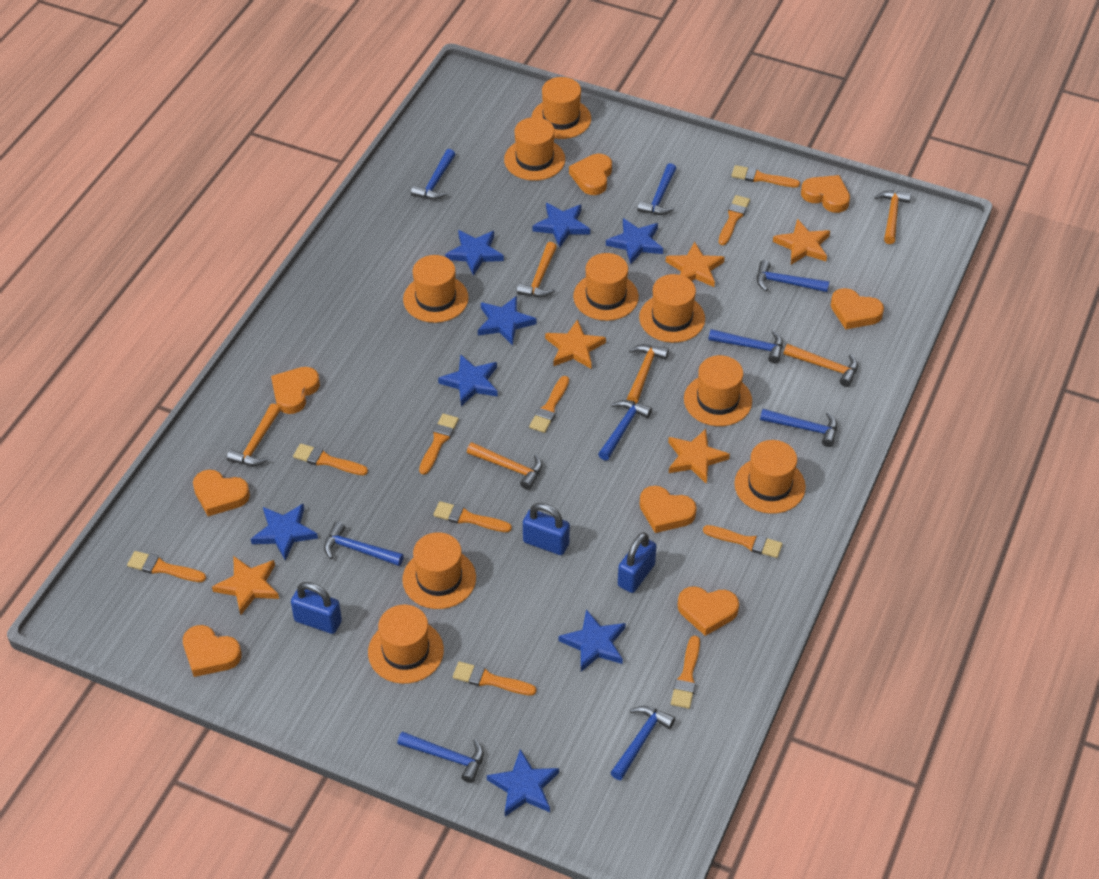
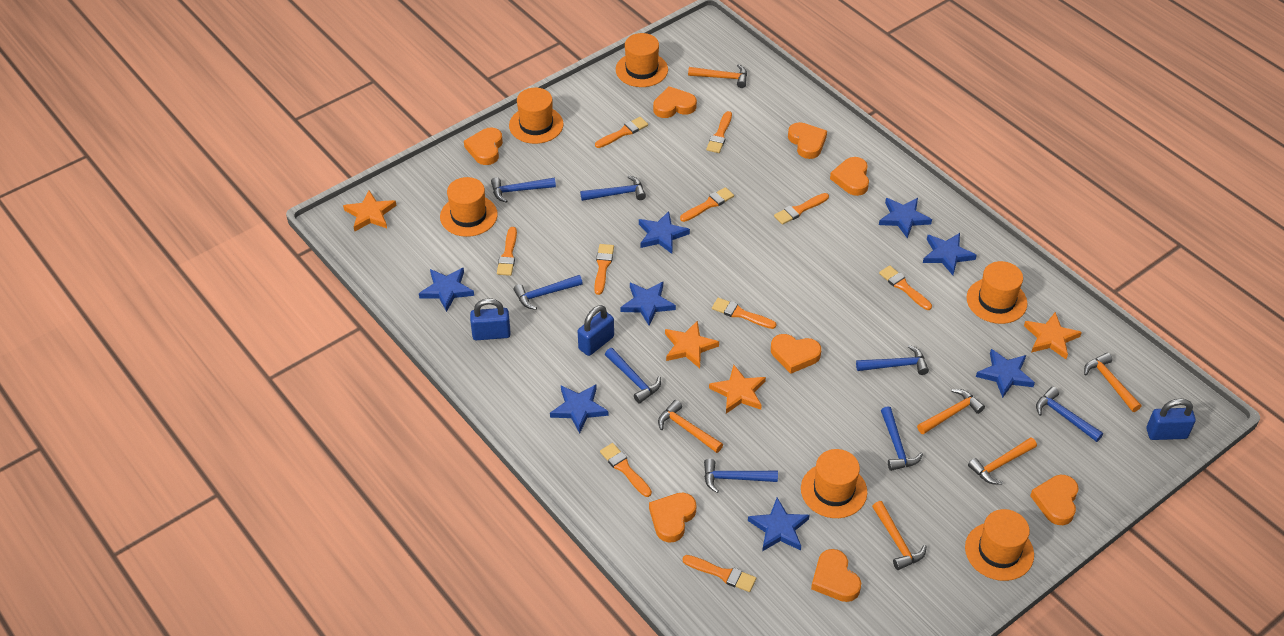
blue hammer: 9 -> 8
orange hat: 9 -> 6
orange star: 5 -> 4

